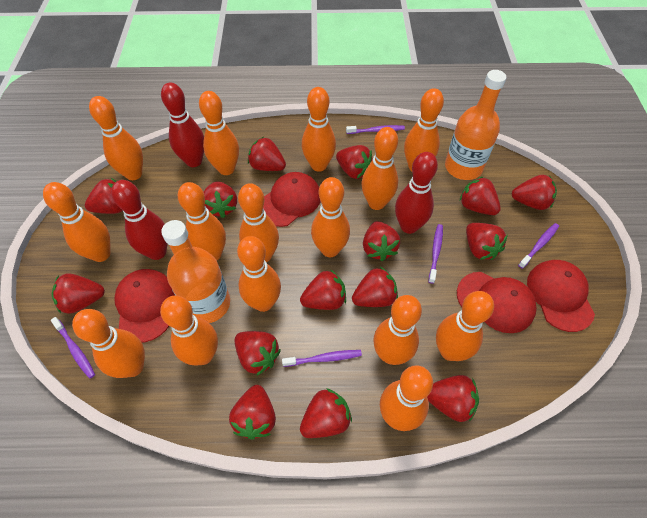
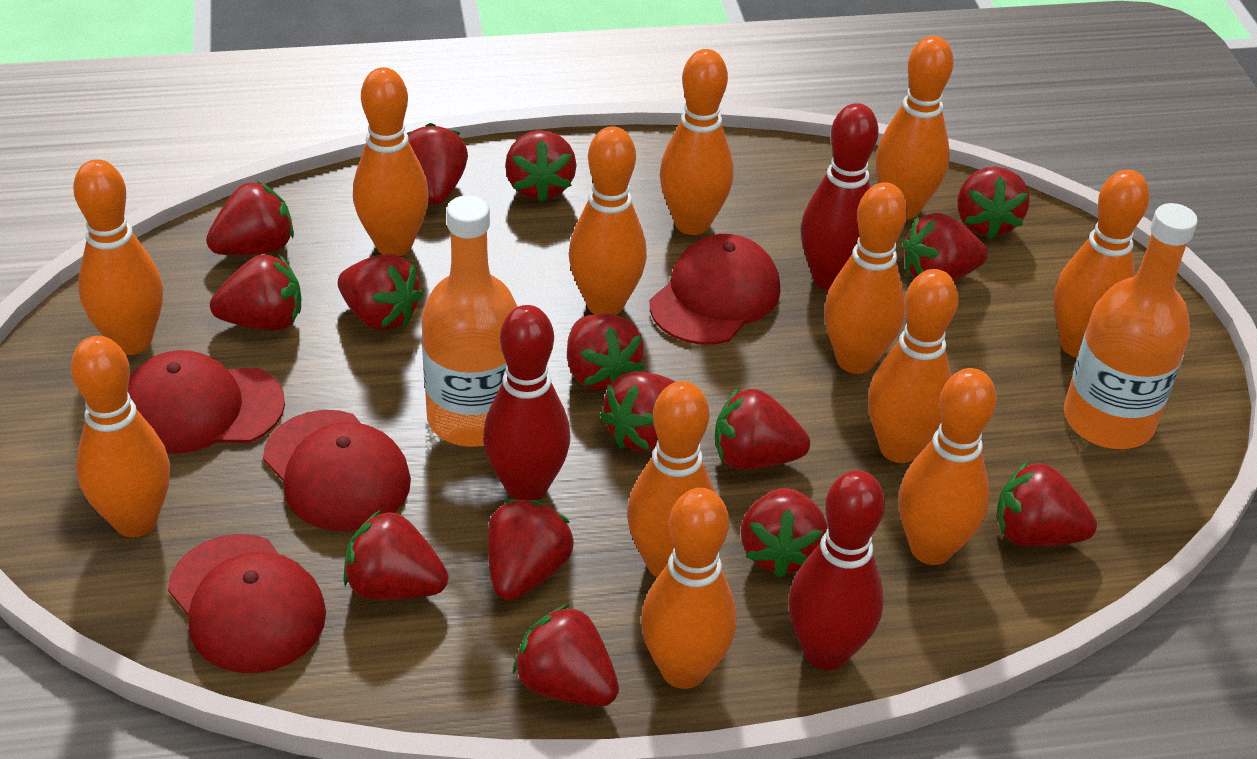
orange bowling pin: 15 -> 12
purple toothbrush: 5 -> 0

